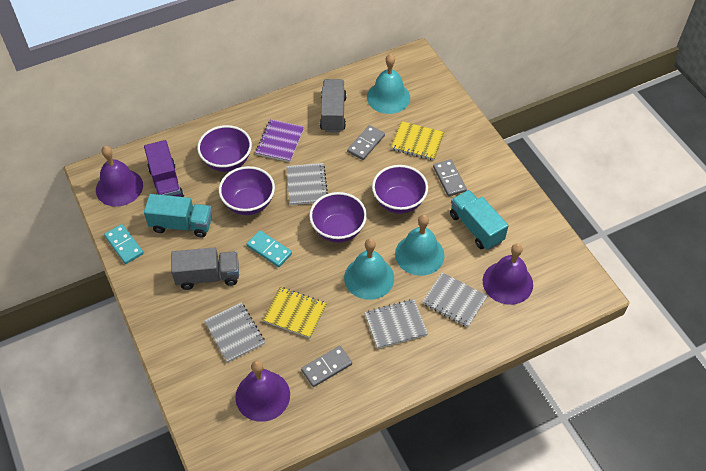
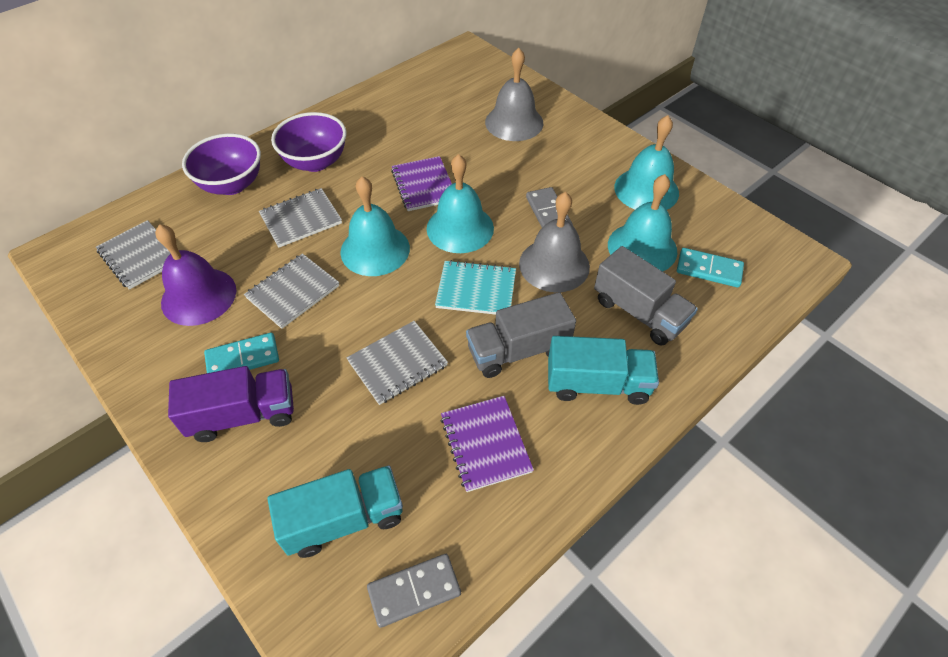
grey bell: 0 -> 2
grey domino: 3 -> 2
purple bell: 3 -> 1
purple bowl: 4 -> 2
purple notebook: 1 -> 2
turquoise bell: 3 -> 4
turquoise notebook: 0 -> 1
yellow notebook: 2 -> 0

